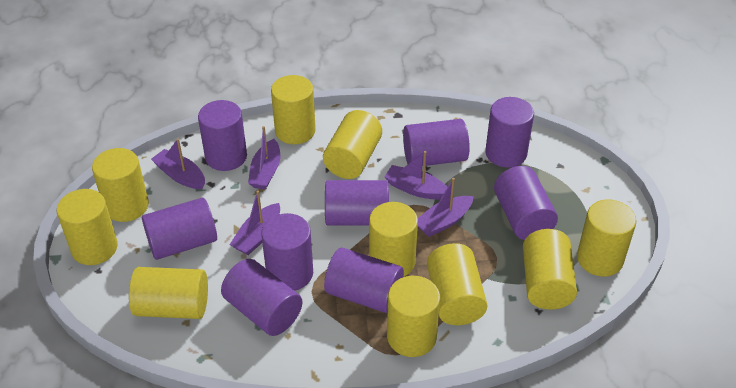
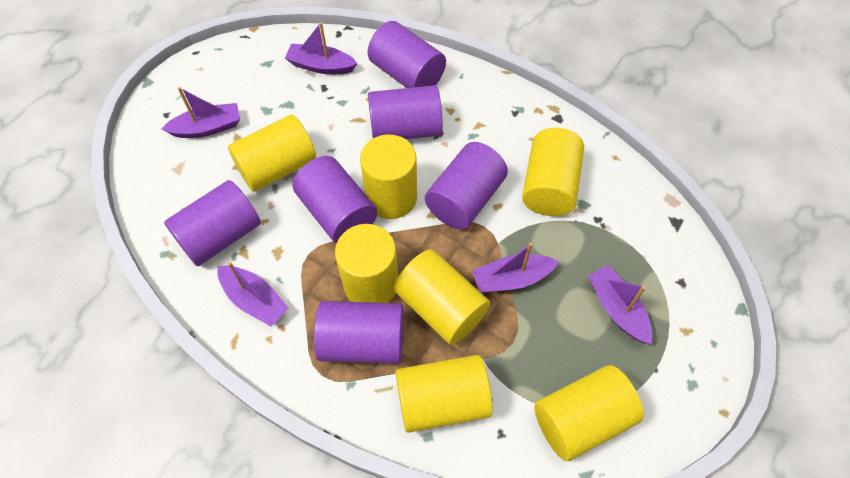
purple cylinder: 9 -> 6
yellow cylinder: 10 -> 7

